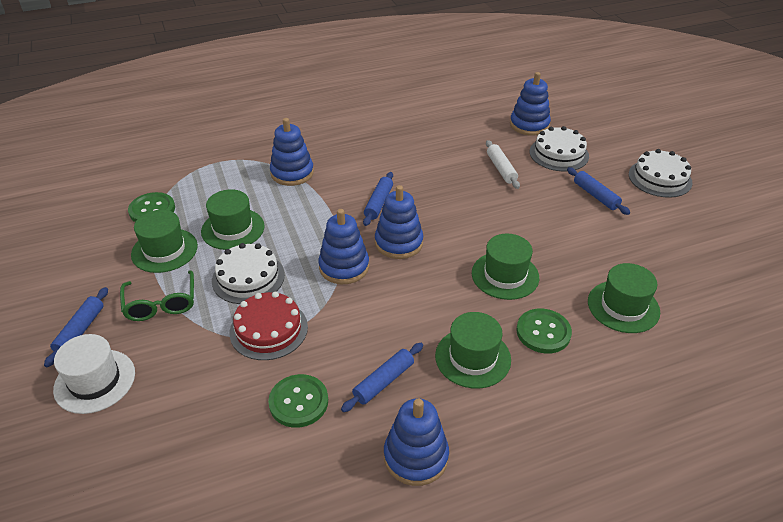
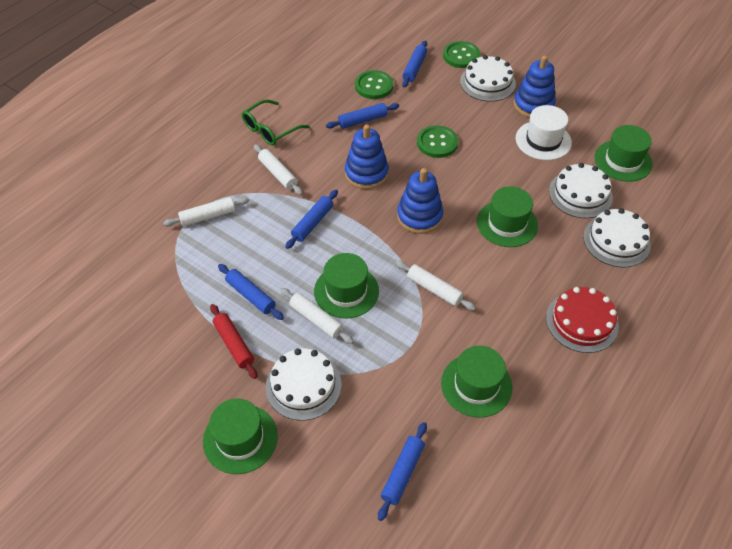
blue rolling pin: 4 -> 5
blue stacking toy: 5 -> 3
red rolling pin: 0 -> 1
white cake: 3 -> 4
white rolling pin: 1 -> 4

